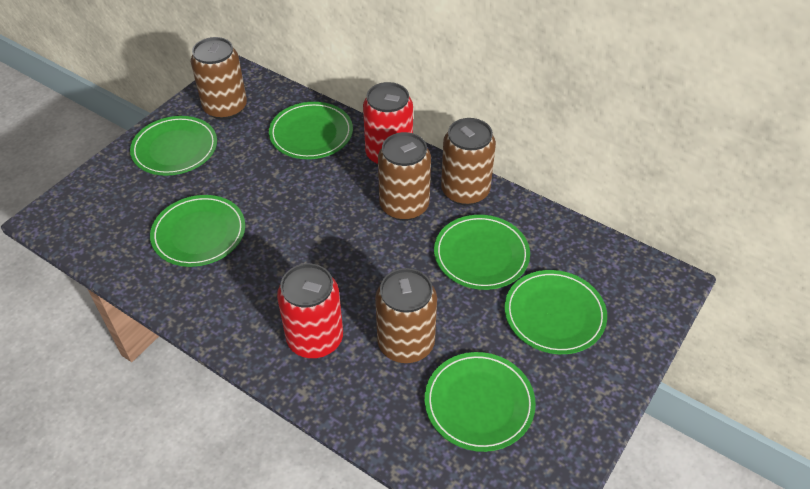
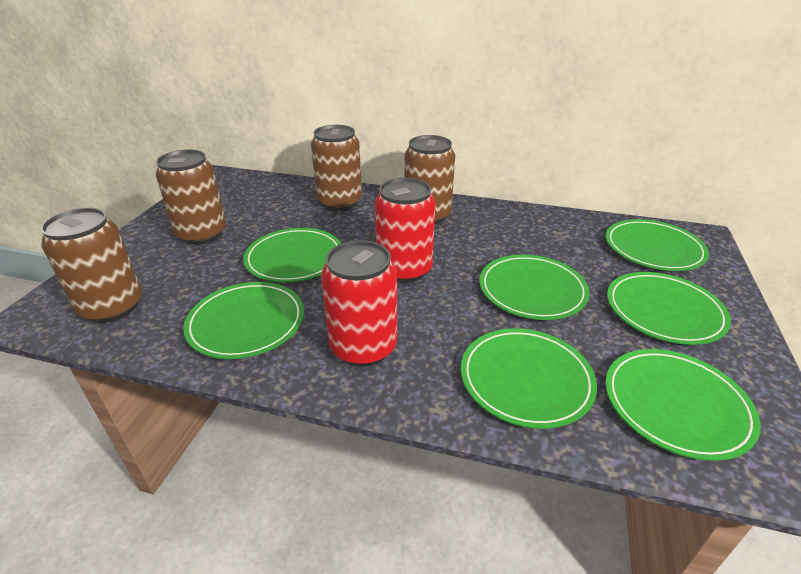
green plate: 6 -> 7

